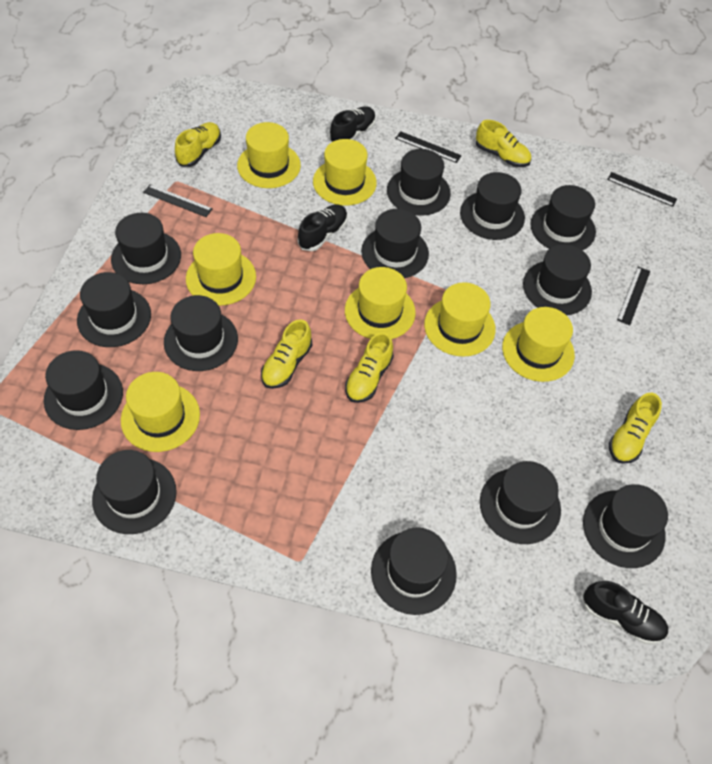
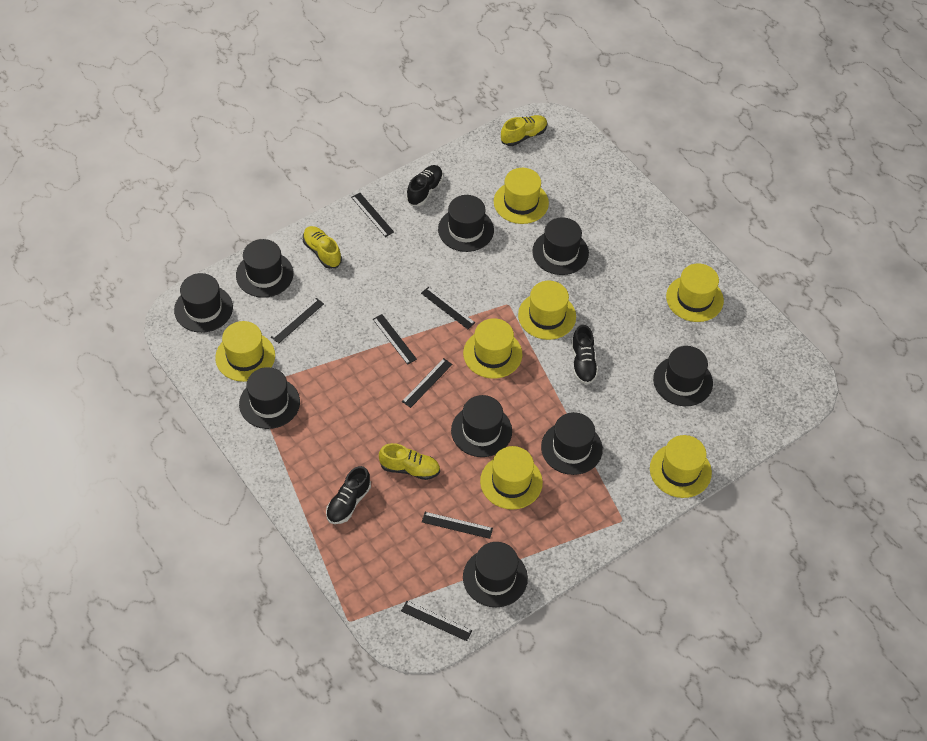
black hat: 13 -> 9
black ruler: 4 -> 7
yellow shoe: 5 -> 3

